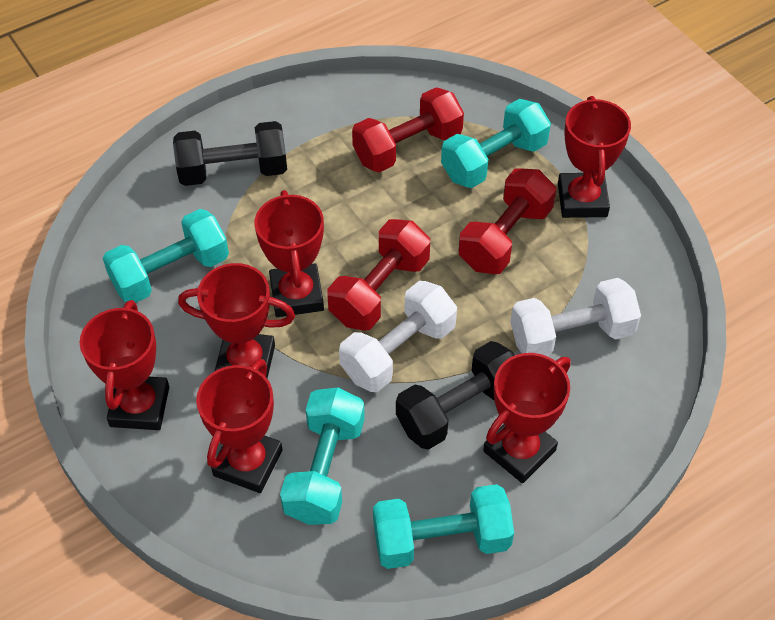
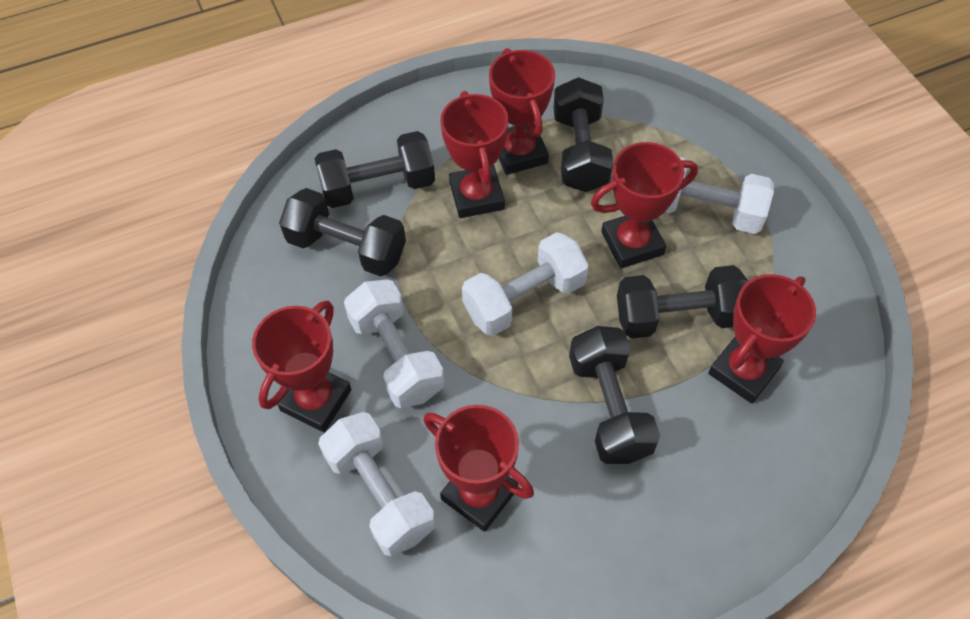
black dumbbell: 2 -> 5
red dumbbell: 3 -> 0
turquoise dumbbell: 4 -> 0
white dumbbell: 2 -> 4

